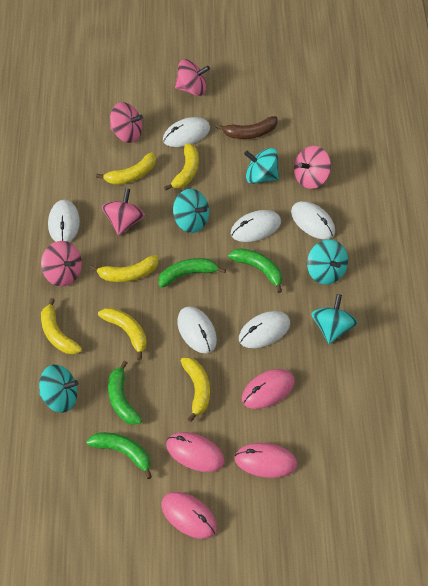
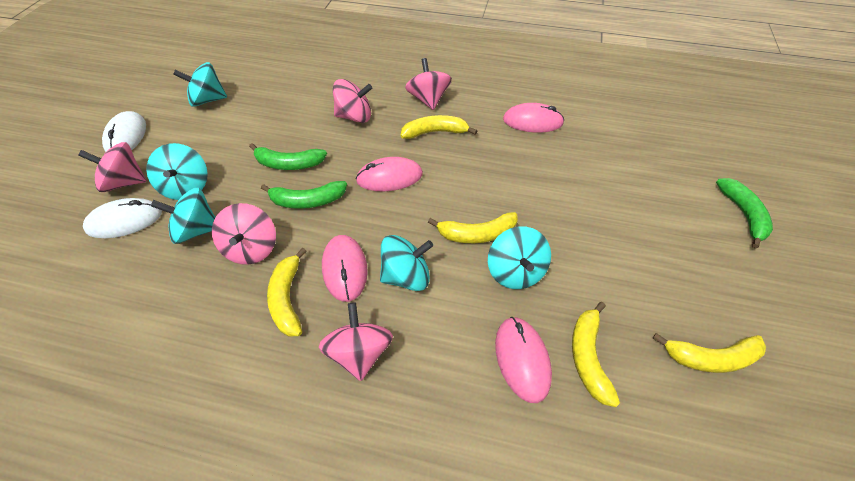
brown banana: 1 -> 0
green banana: 4 -> 3
white mouse: 6 -> 2
yellow banana: 6 -> 5

